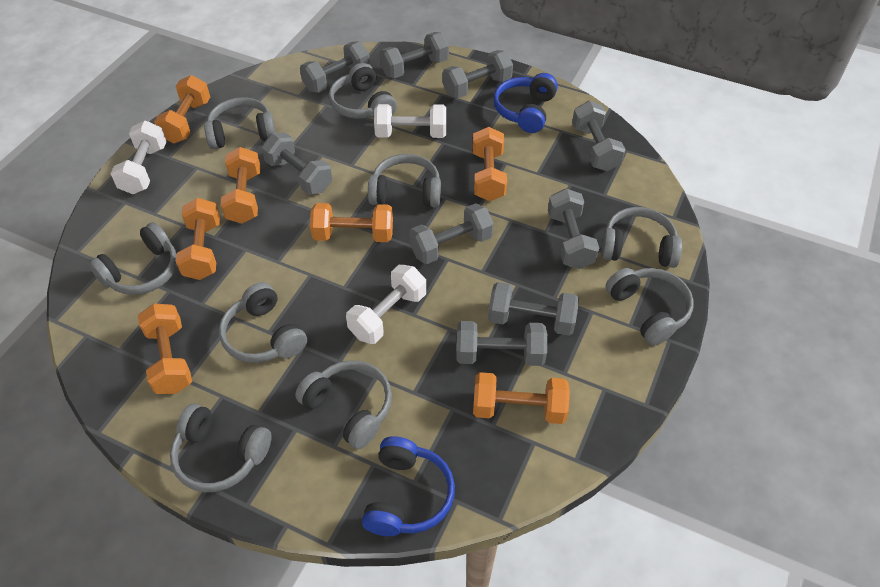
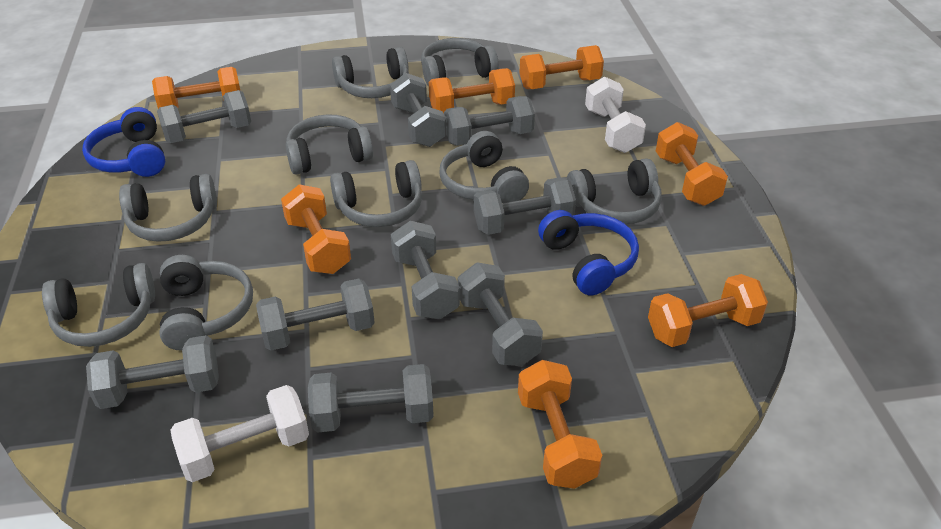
white dumbbell: 3 -> 2

